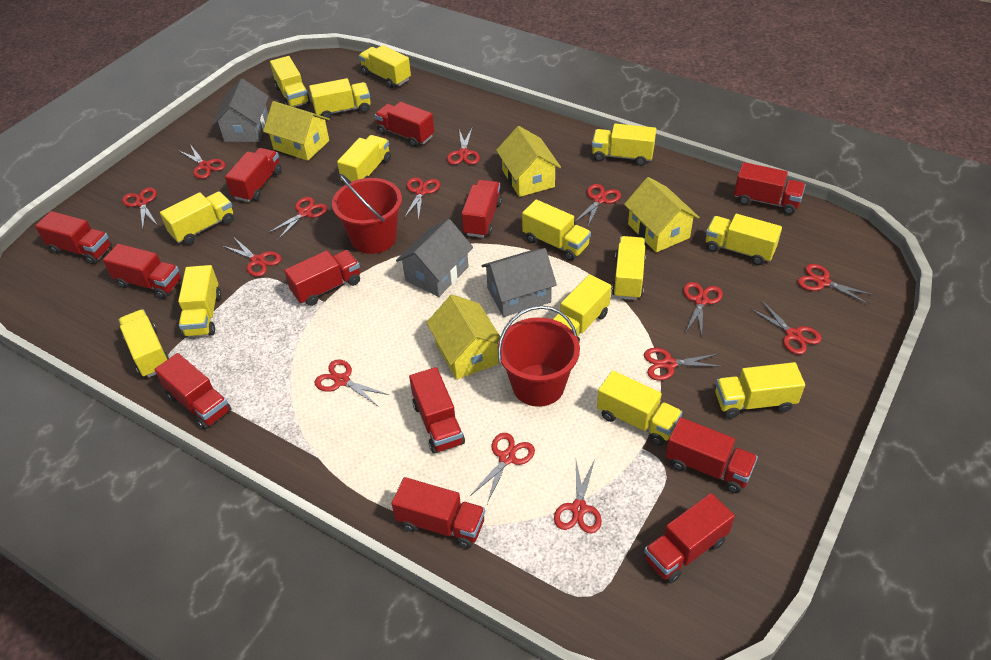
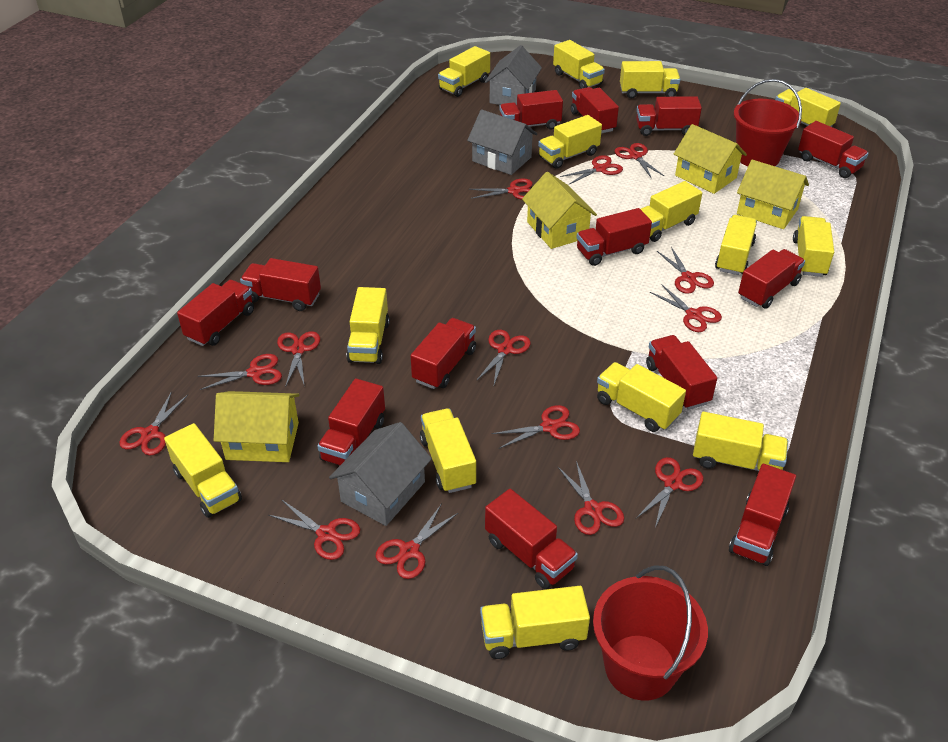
red truck: 12 -> 13

